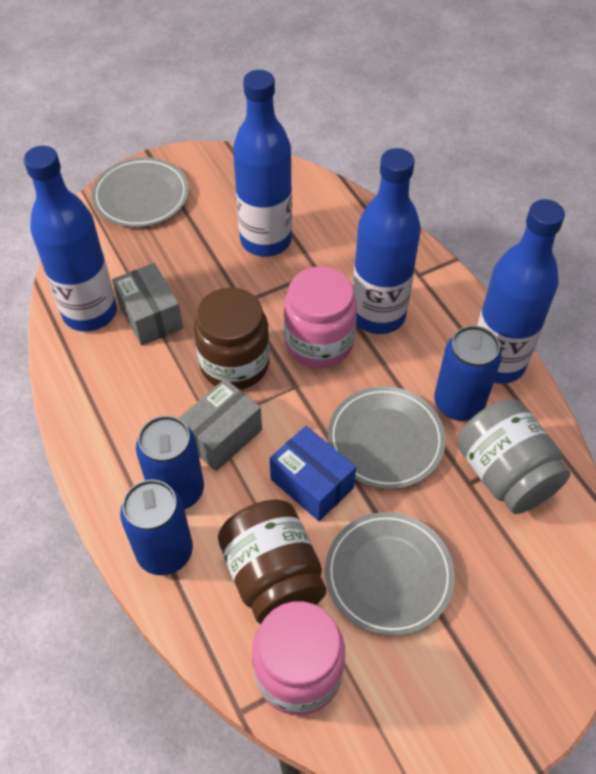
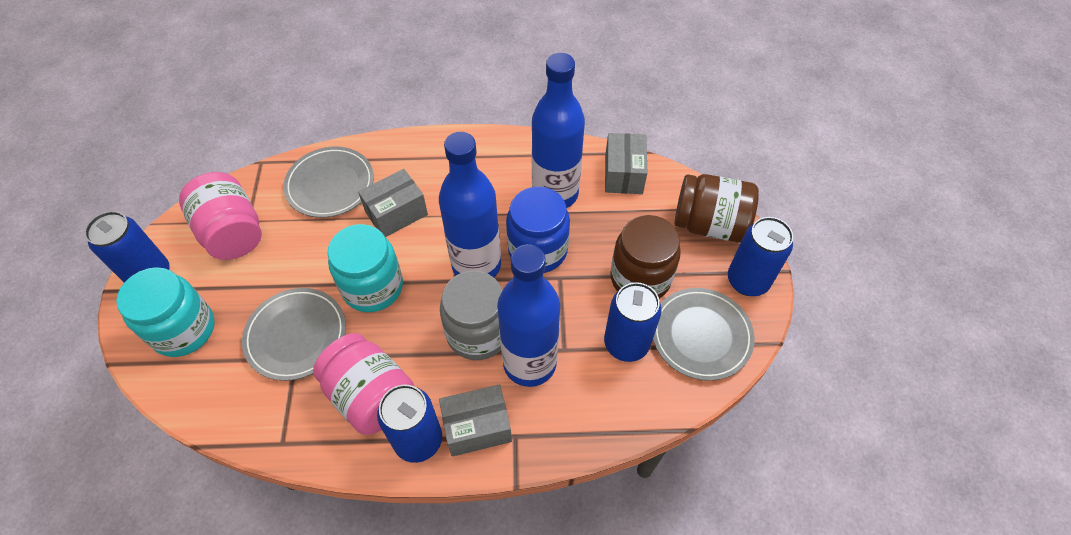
blue bottle: 4 -> 3
blue box: 1 -> 0
blue can: 3 -> 4
blue jar: 0 -> 1
grey box: 2 -> 3
turquoise jar: 0 -> 2

